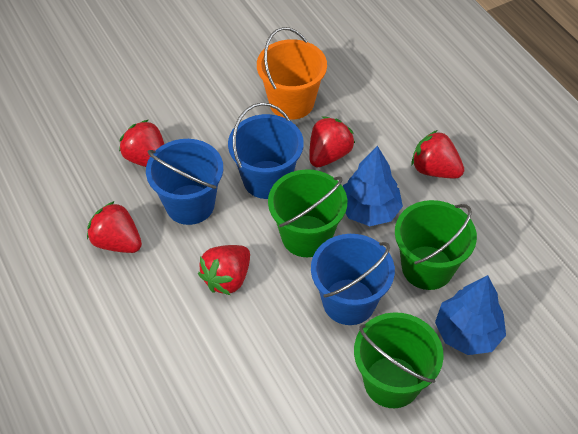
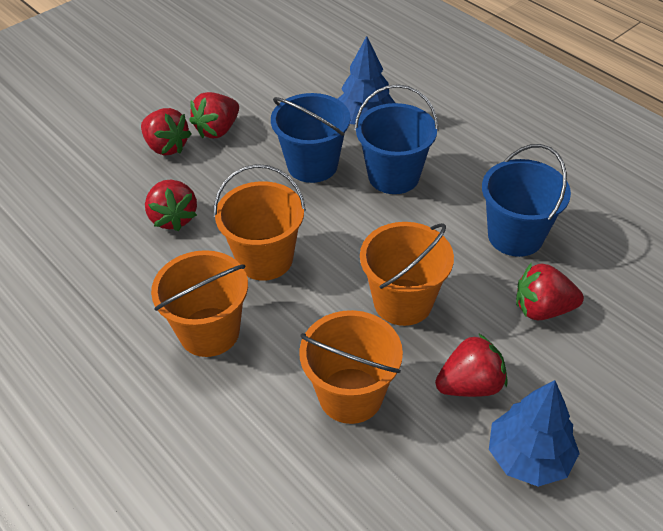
green bucket: 3 -> 0
orange bucket: 1 -> 4

